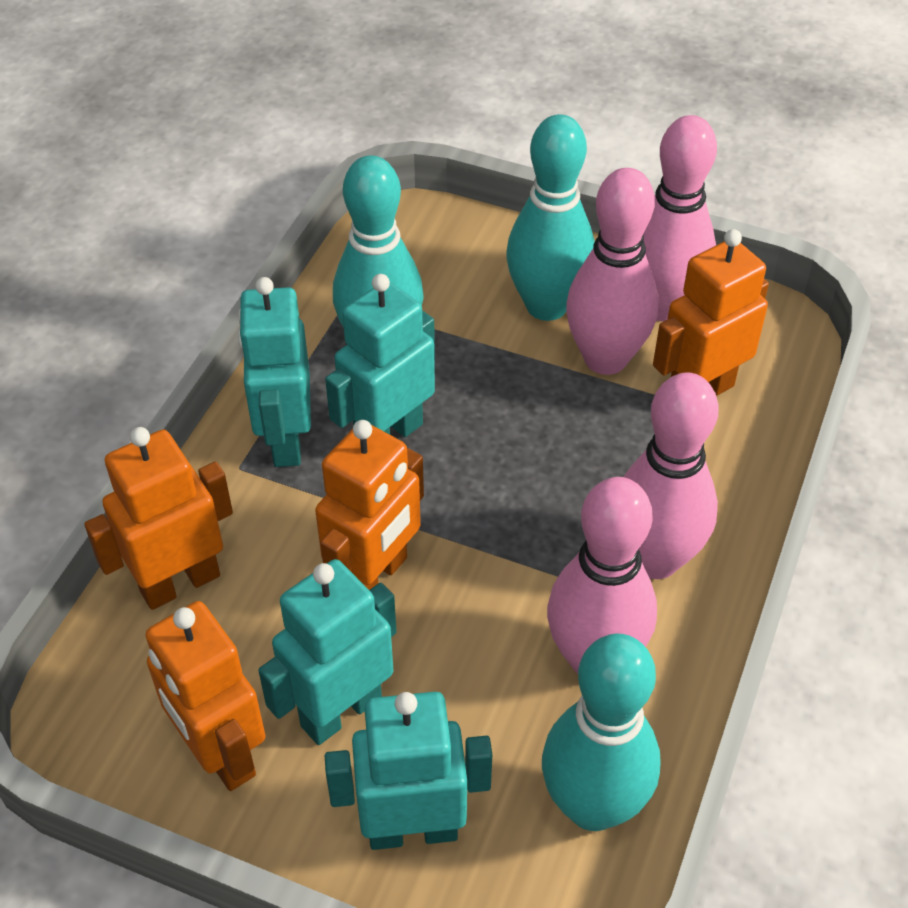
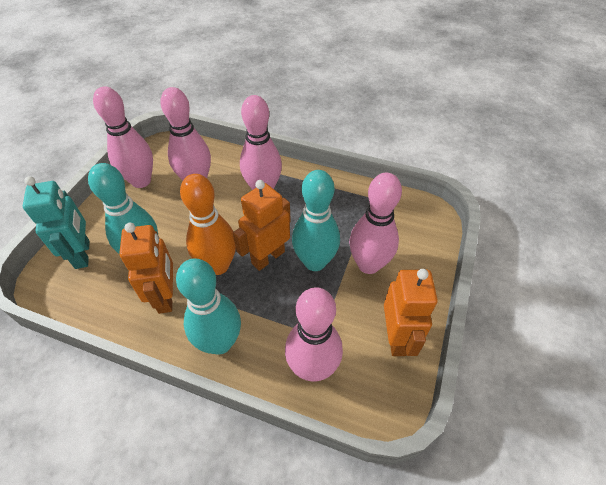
orange bowling pin: 0 -> 1
orange robot: 4 -> 3
pink bowling pin: 4 -> 5
turquoise robot: 4 -> 1

